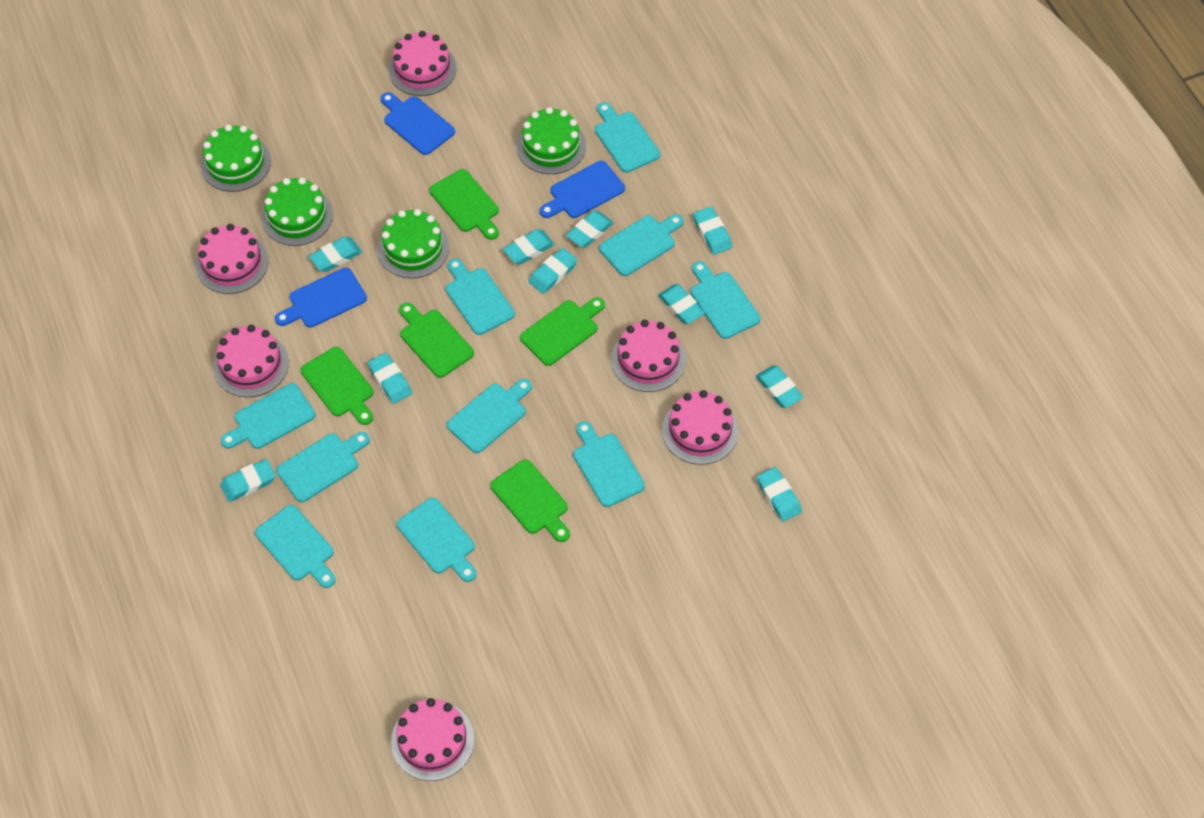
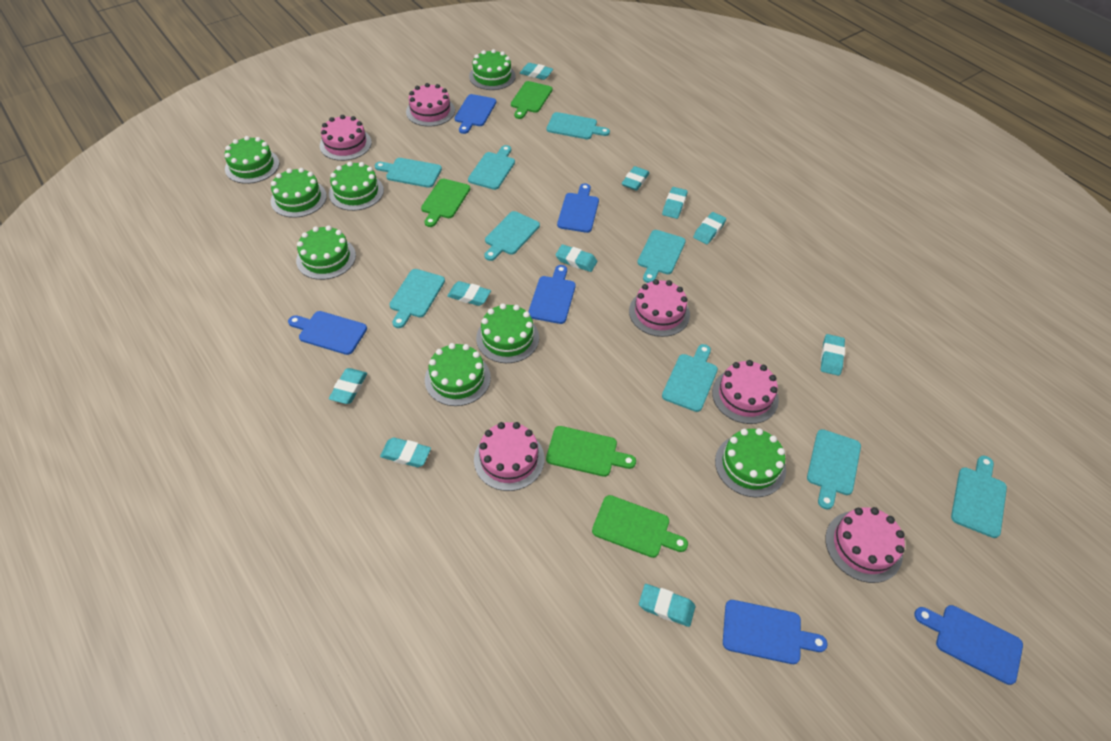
blue cutting board: 3 -> 6
green cake: 4 -> 8
green cutting board: 5 -> 4
turquoise cutting board: 10 -> 9

